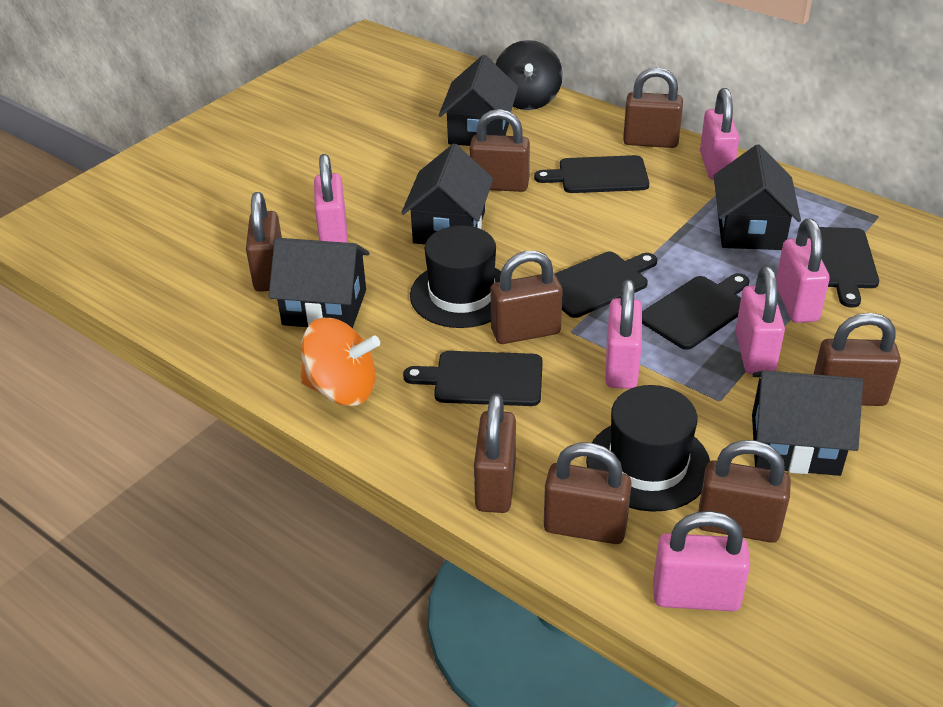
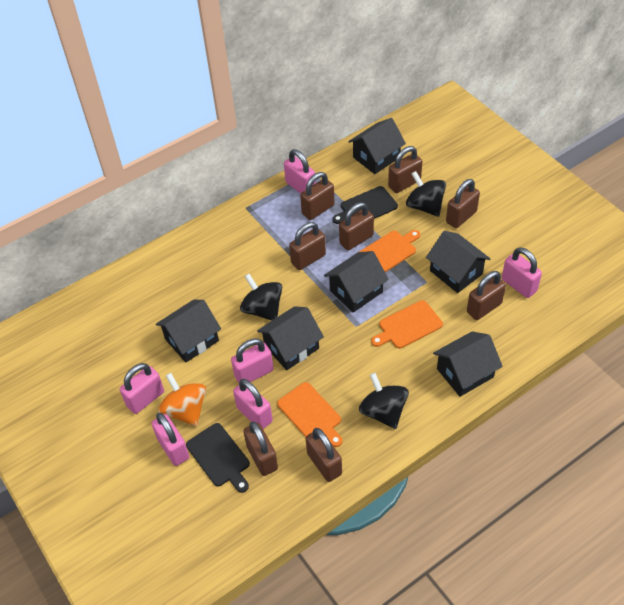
black cutting board: 5 -> 2
black hat: 2 -> 0
black house: 5 -> 6
black spinning top: 1 -> 3
orange cutting board: 0 -> 3

